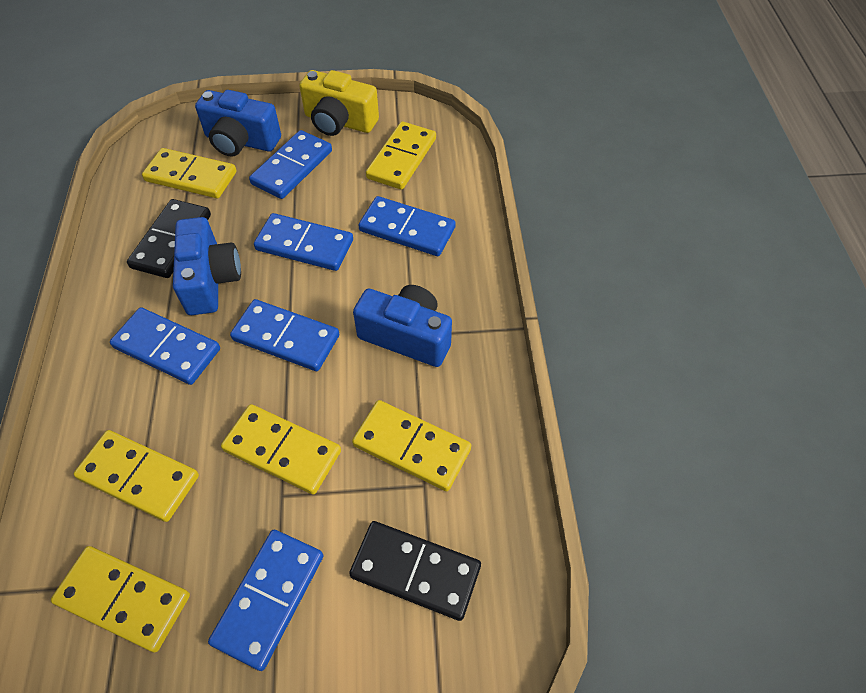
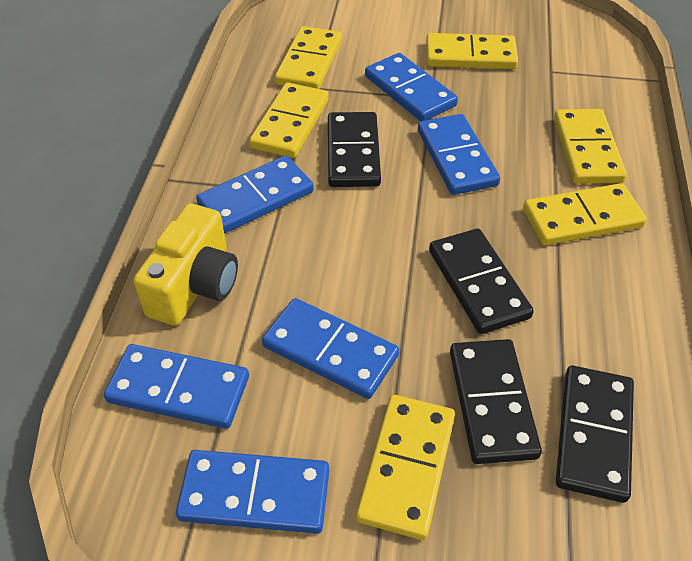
black domino: 2 -> 4
blue camera: 3 -> 0

